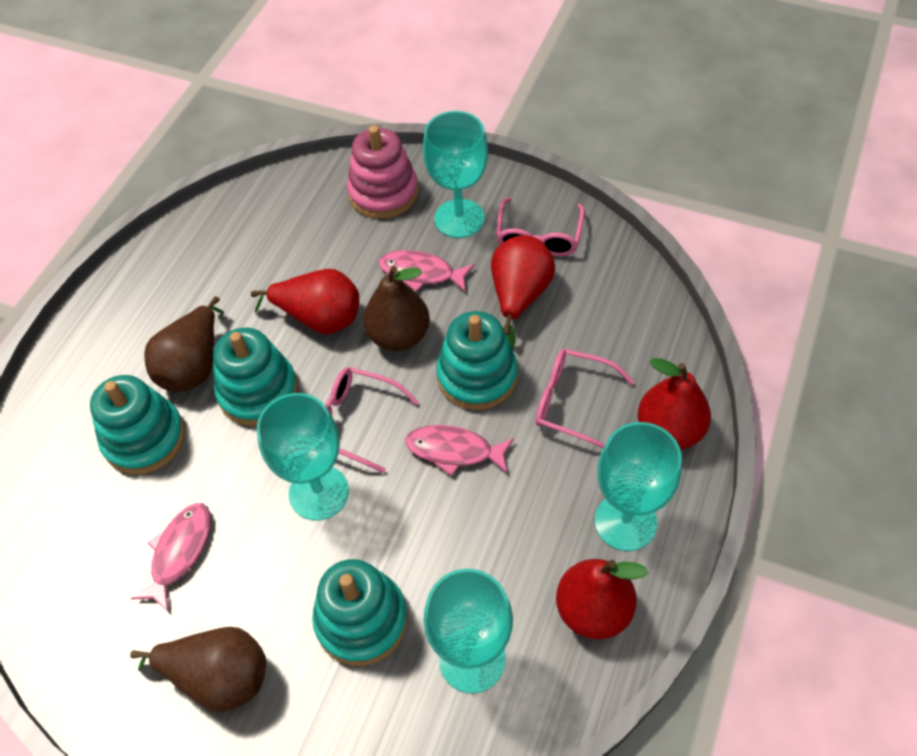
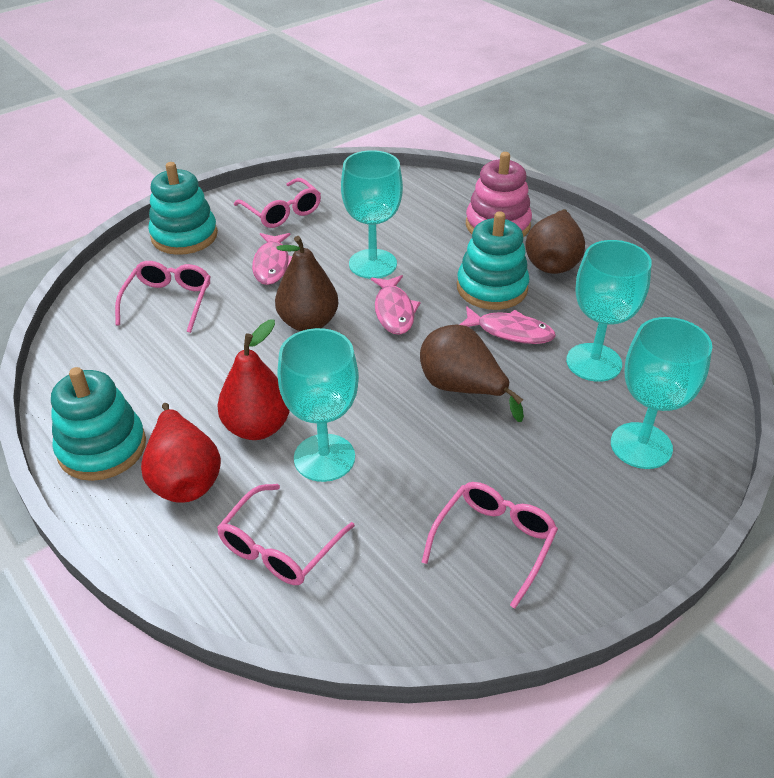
pink glasses: 3 -> 4
red pear: 4 -> 2
turquoise stacking toy: 4 -> 3

